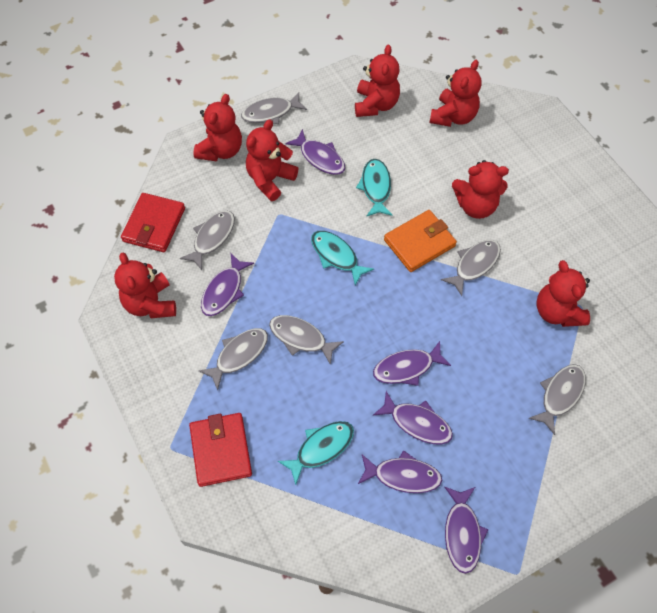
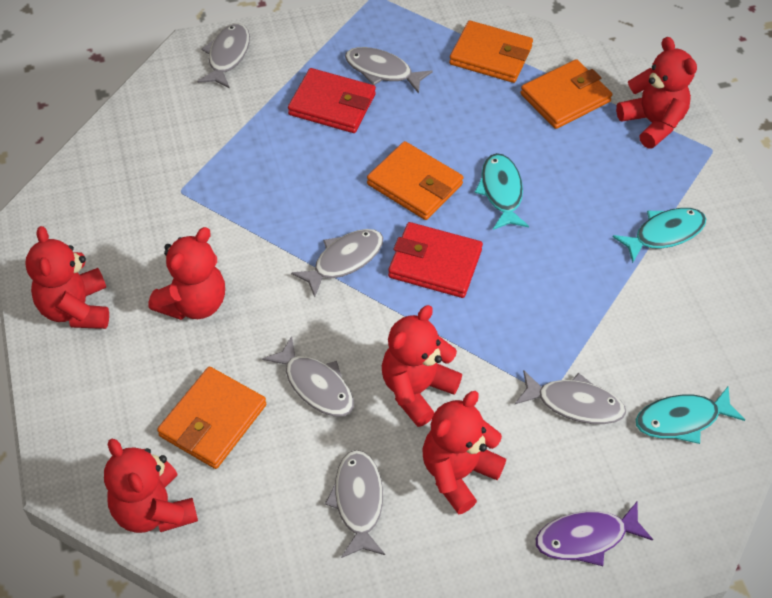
orange wallet: 1 -> 4
purple fish: 6 -> 1
red teddy bear: 7 -> 6

